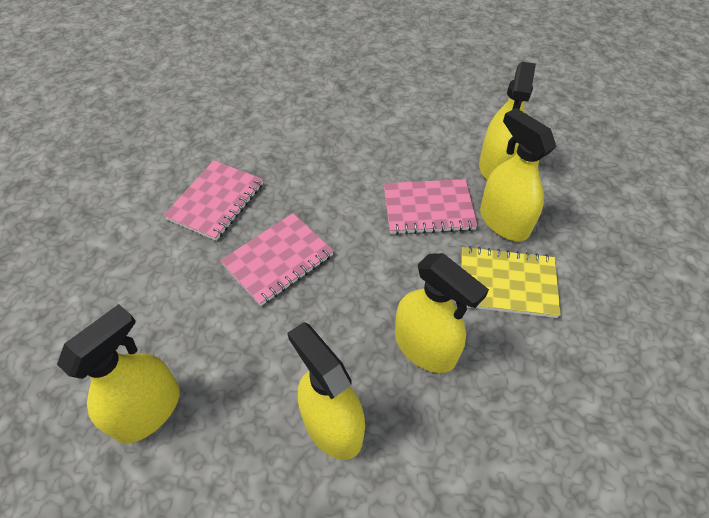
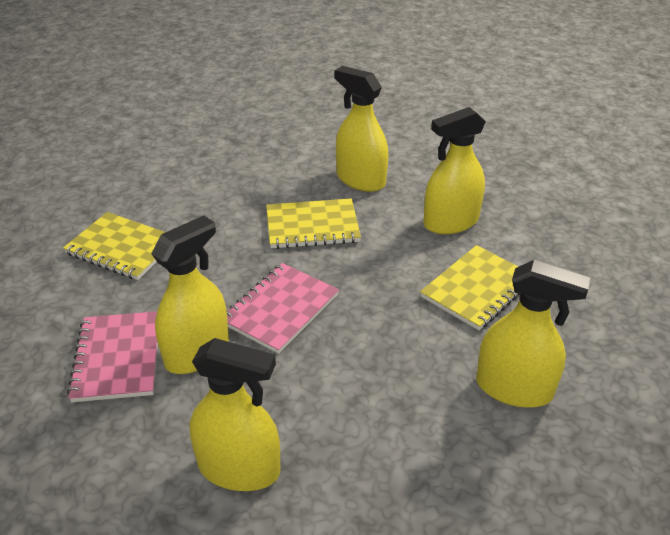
pink notebook: 3 -> 2
yellow notebook: 1 -> 3

